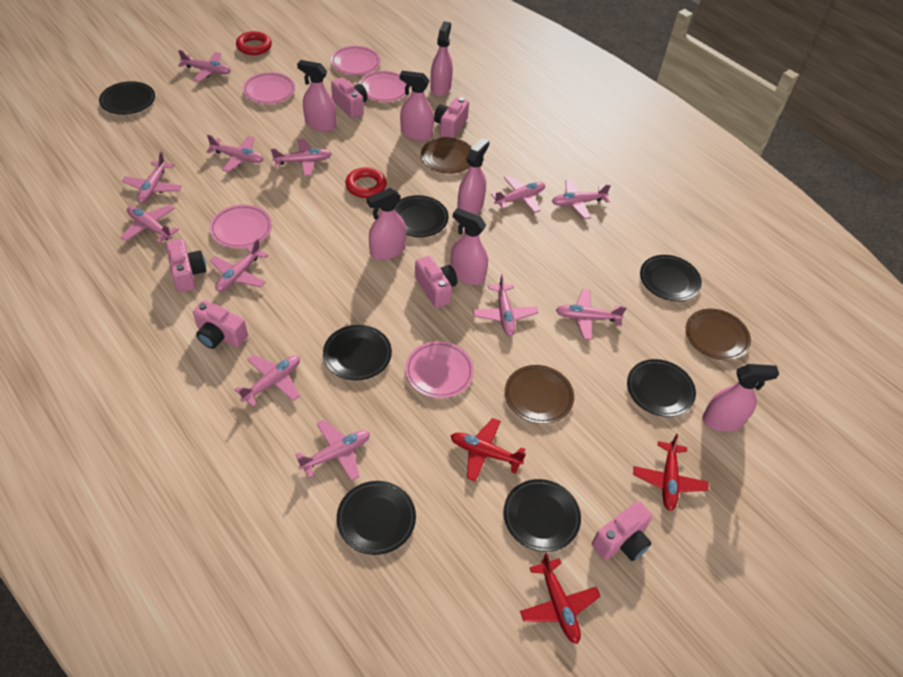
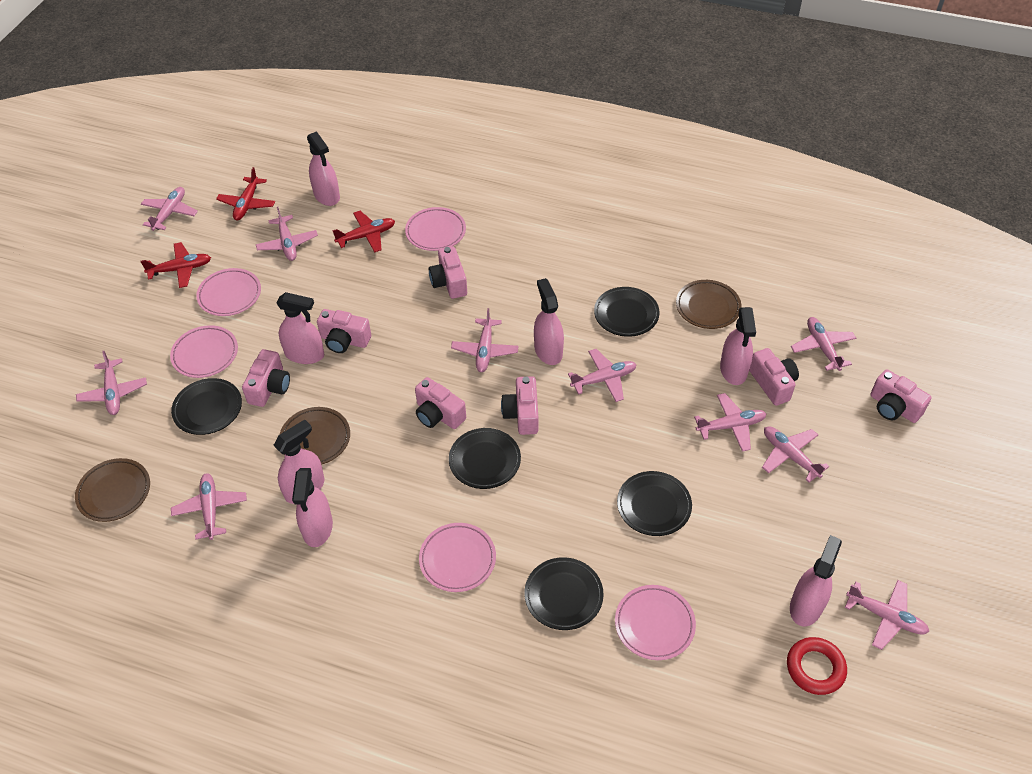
black plate: 7 -> 5
pink camera: 6 -> 7
pink plane: 12 -> 10
red ring: 2 -> 1

